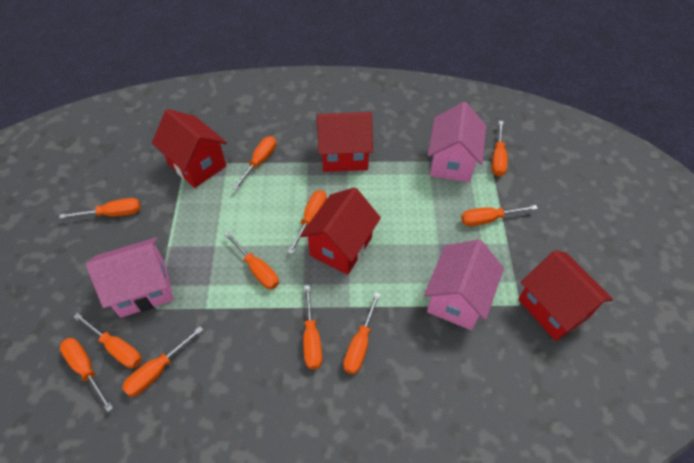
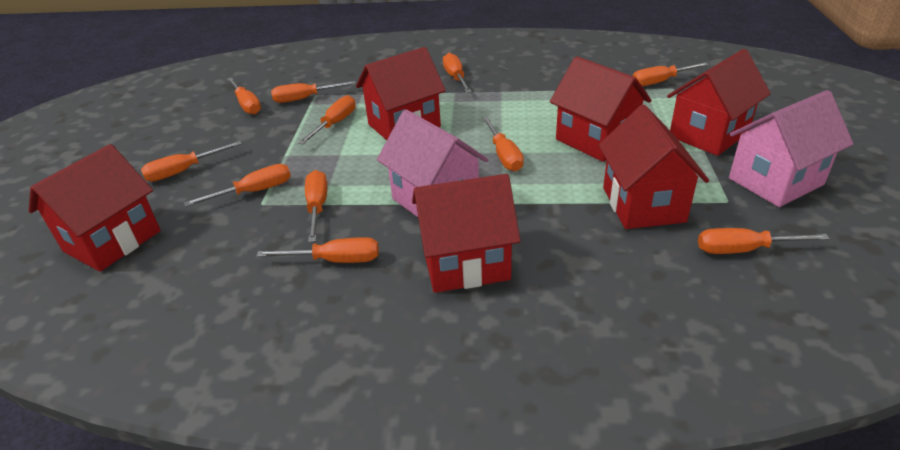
pink house: 3 -> 2
red house: 4 -> 6

